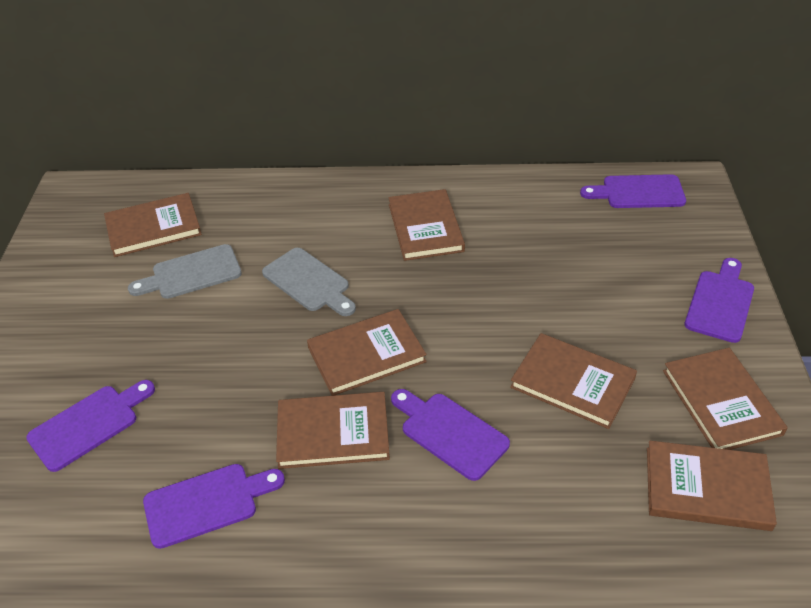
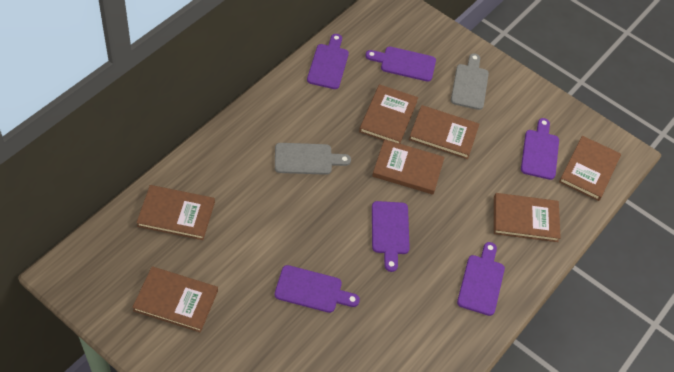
purple cutting board: 5 -> 6

